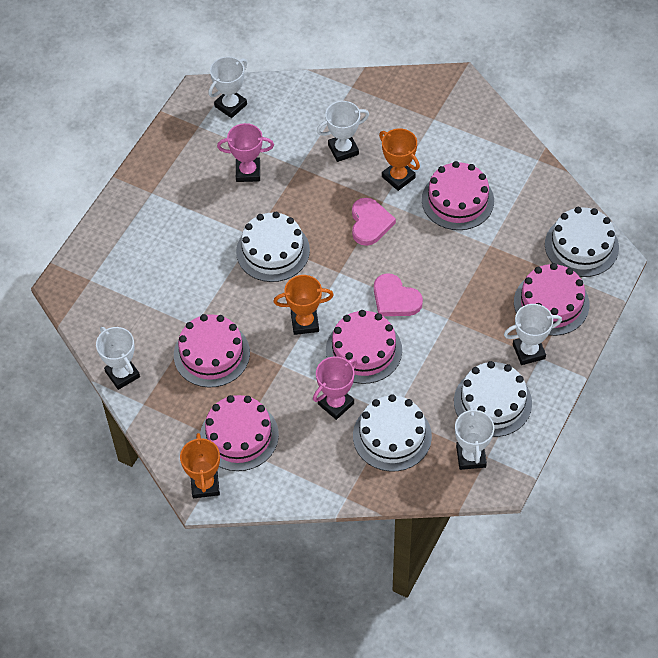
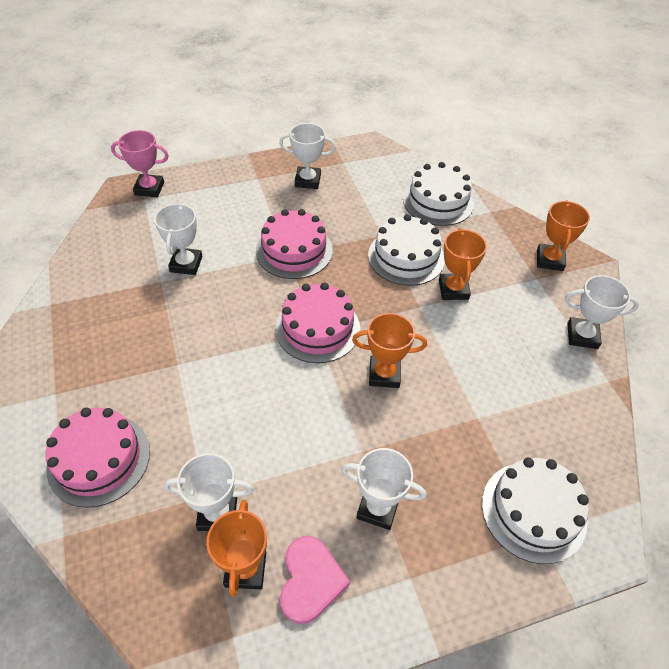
orange trophy: 3 -> 4
pink cake: 5 -> 3
pink heart: 2 -> 1
pink trophy: 2 -> 1
white cake: 4 -> 3

